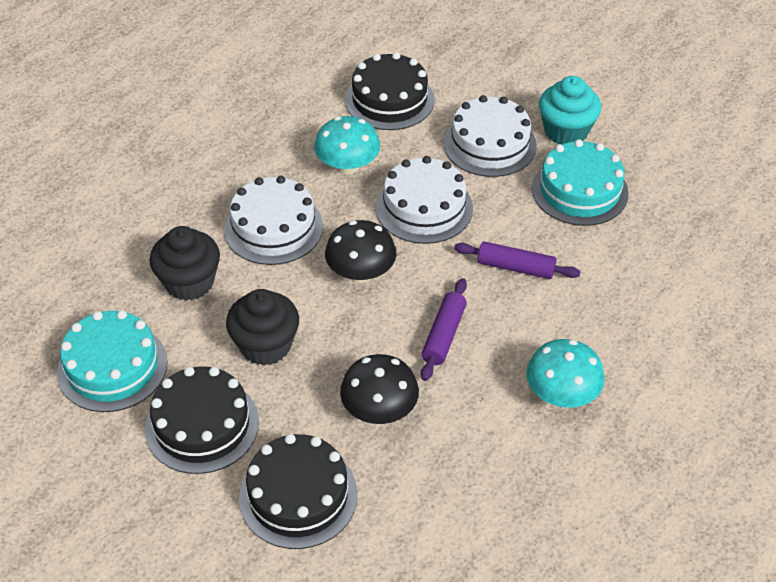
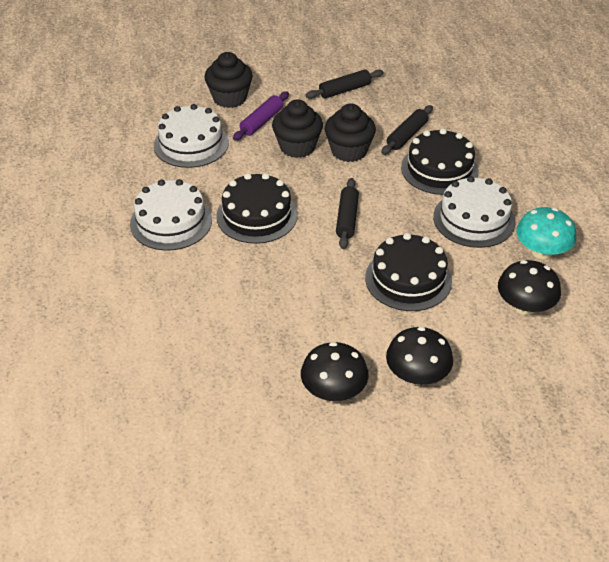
black cupcake: 2 -> 3
black mushroom: 2 -> 3
black rolling pin: 0 -> 3
purple rolling pin: 2 -> 1
turquoise cake: 2 -> 0
turquoise cupcake: 1 -> 0
turquoise mushroom: 2 -> 1

